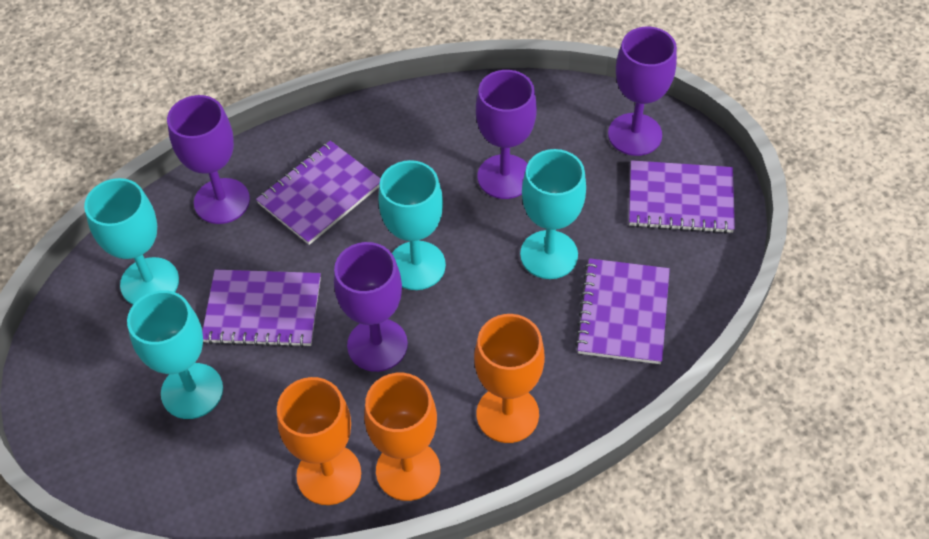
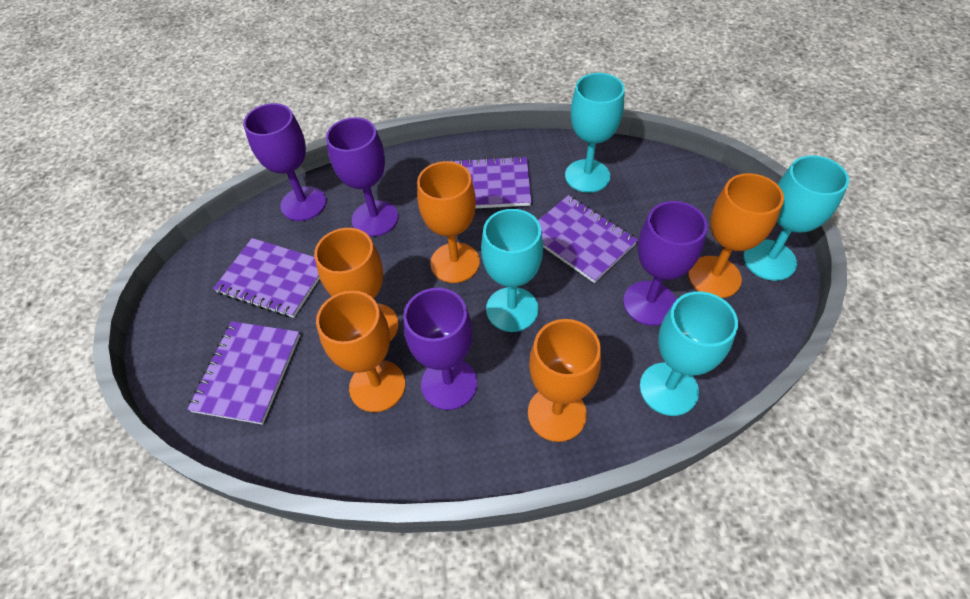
orange goblet: 3 -> 5

